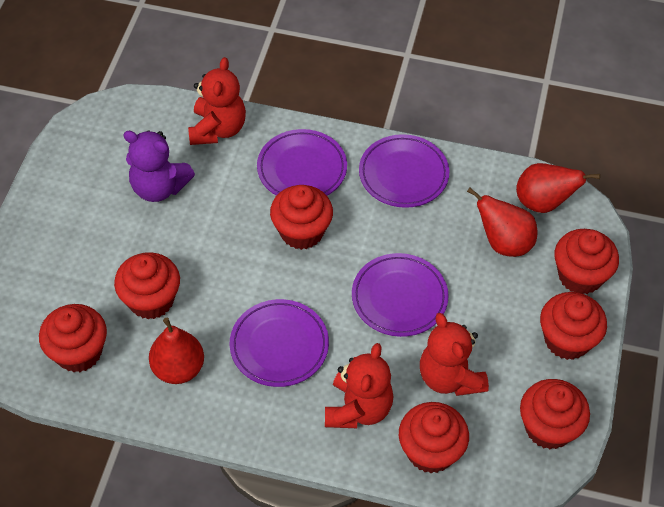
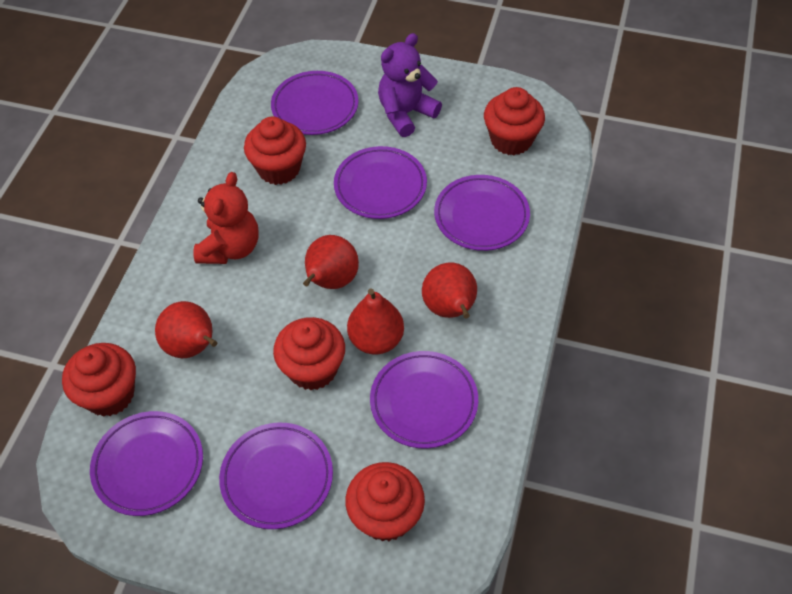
purple plate: 4 -> 6
red cupcake: 7 -> 5
red pear: 3 -> 4
red teddy bear: 3 -> 1

